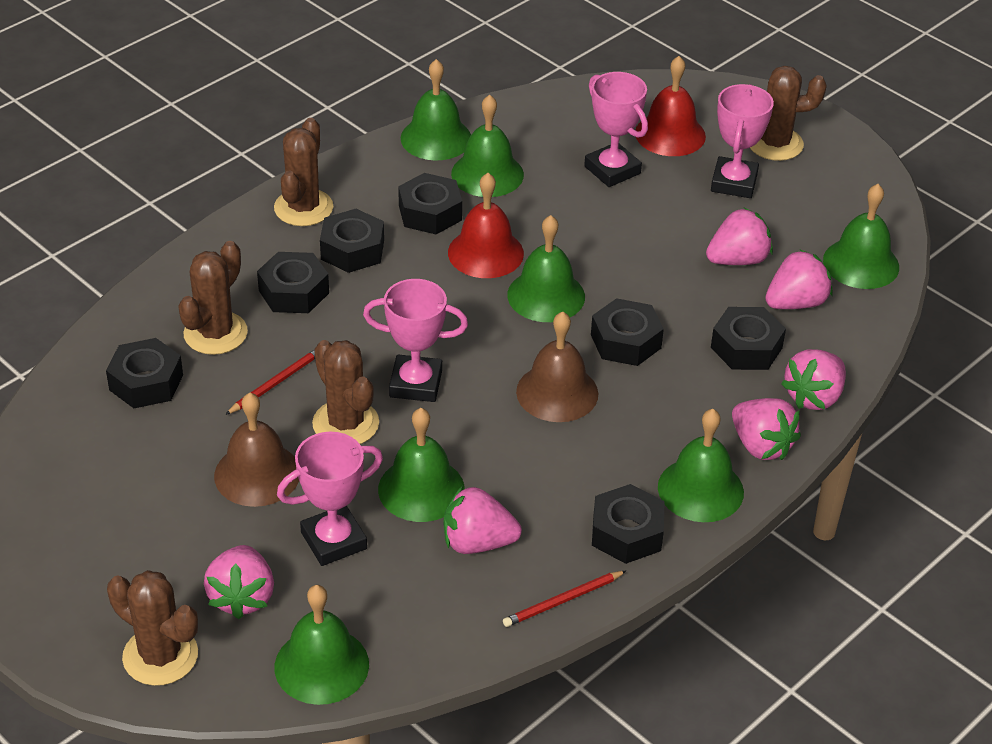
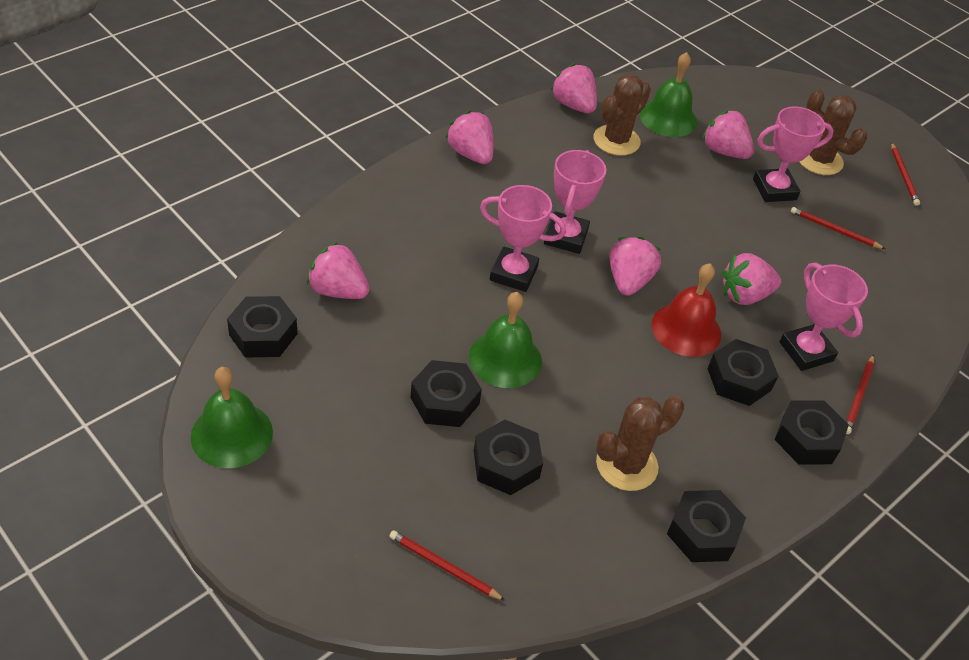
black nut: 7 -> 6
brown bell: 2 -> 0
brown cactus: 5 -> 3
green bell: 7 -> 3
red bell: 2 -> 1
red pencil: 2 -> 4

